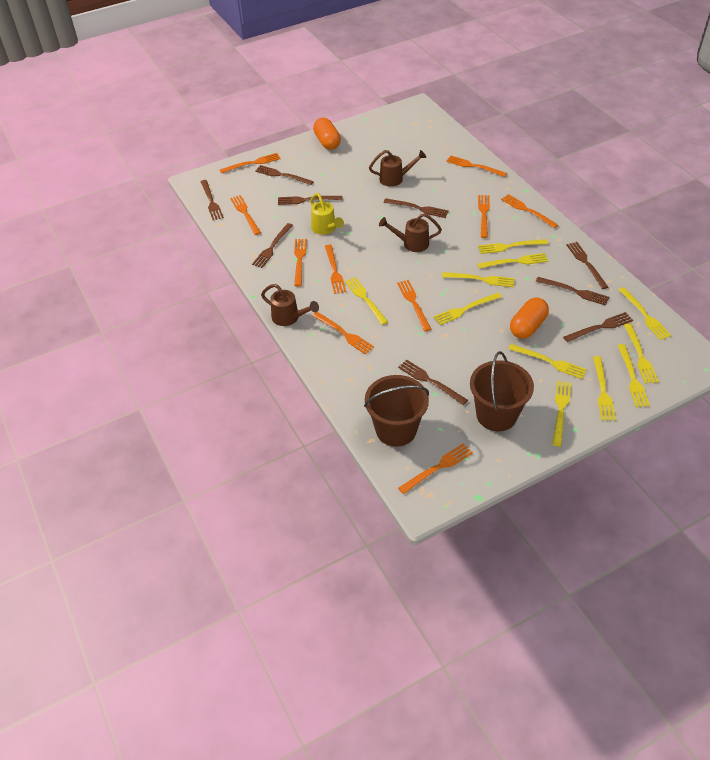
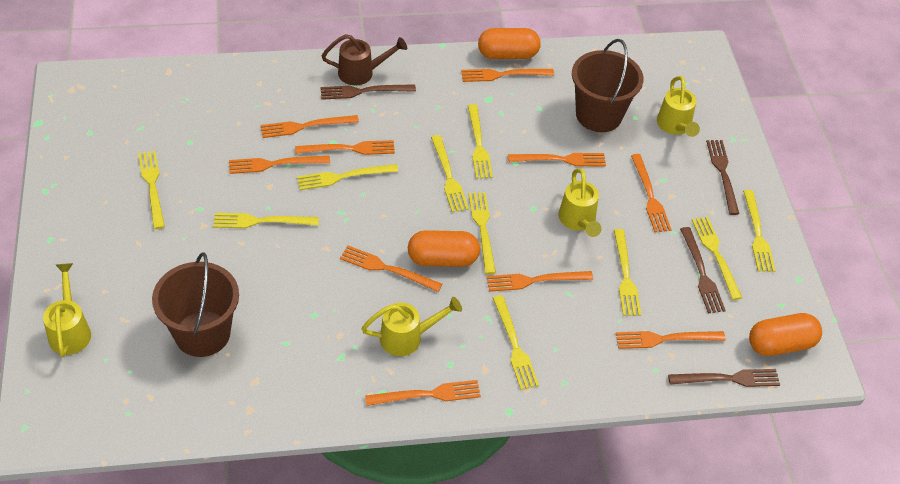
brown fork: 9 -> 4
brown watering can: 3 -> 1
orange capsule: 2 -> 3
yellow fork: 11 -> 10
yellow watering can: 1 -> 4

